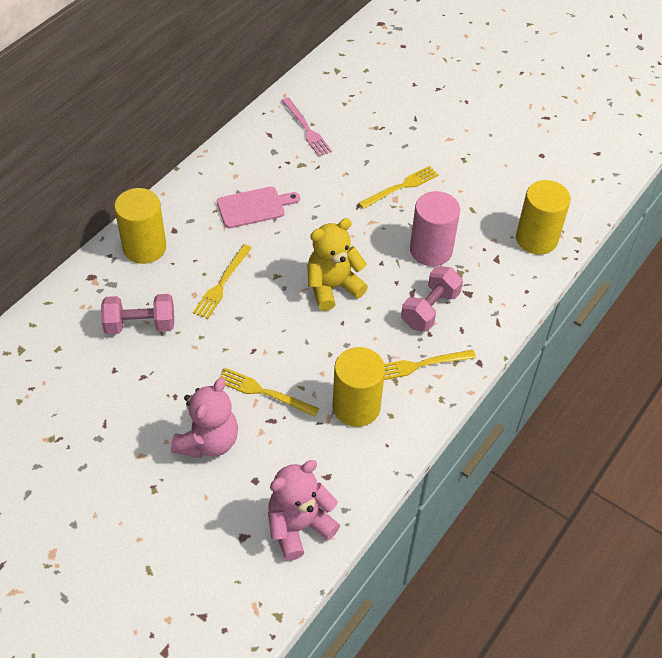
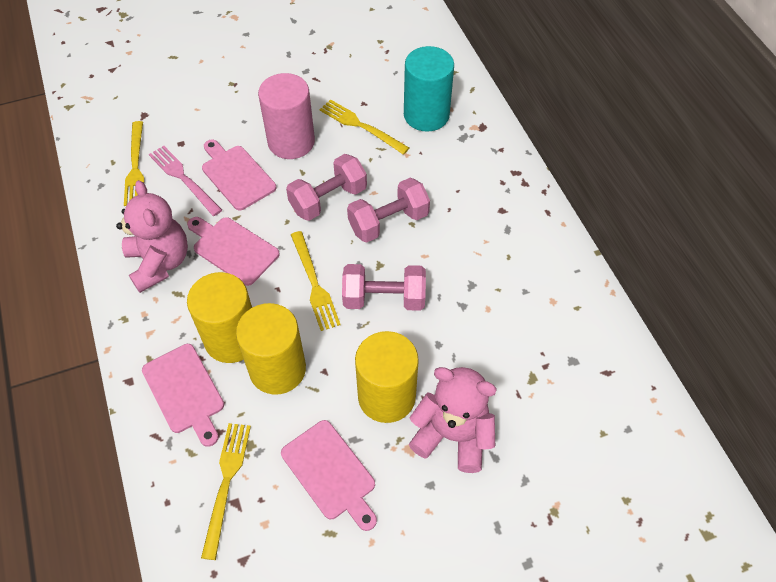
pink cutting board: 1 -> 4
pink dumbbell: 2 -> 3
turquoise cylinder: 0 -> 1
yellow teddy bear: 1 -> 0

